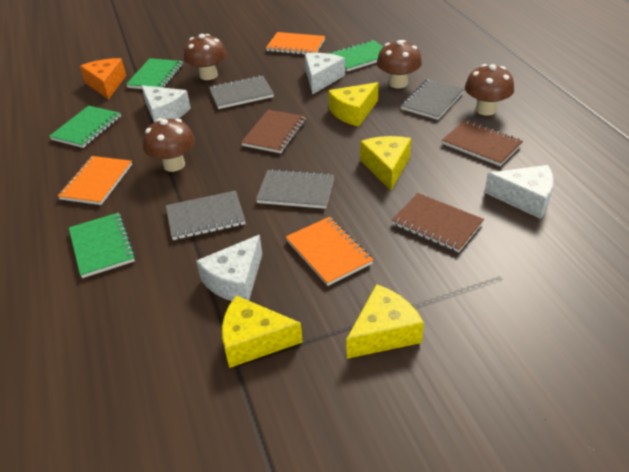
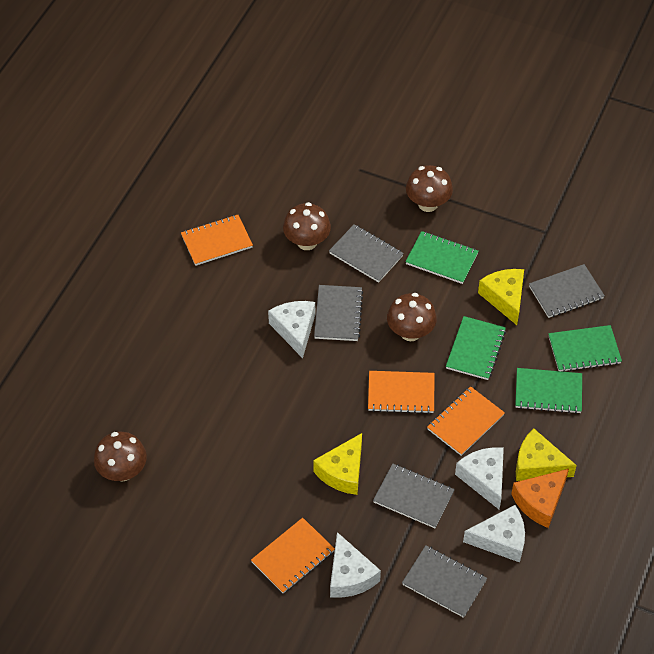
brown notebook: 3 -> 0
grey notebook: 4 -> 5
orange notebook: 3 -> 4
yellow cheese: 4 -> 3

